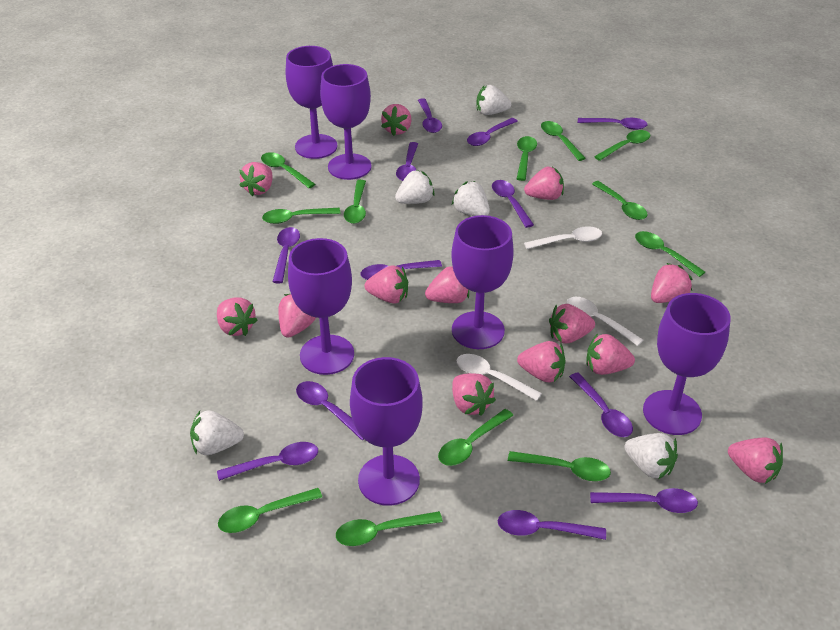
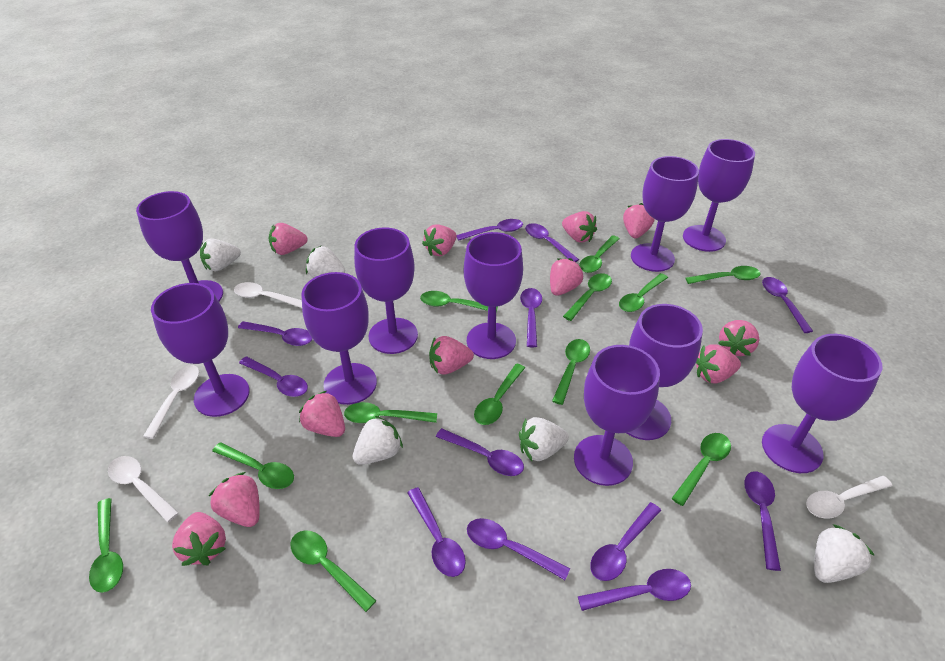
pink strawberry: 13 -> 11
purple goblet: 6 -> 10
white spoon: 3 -> 4

